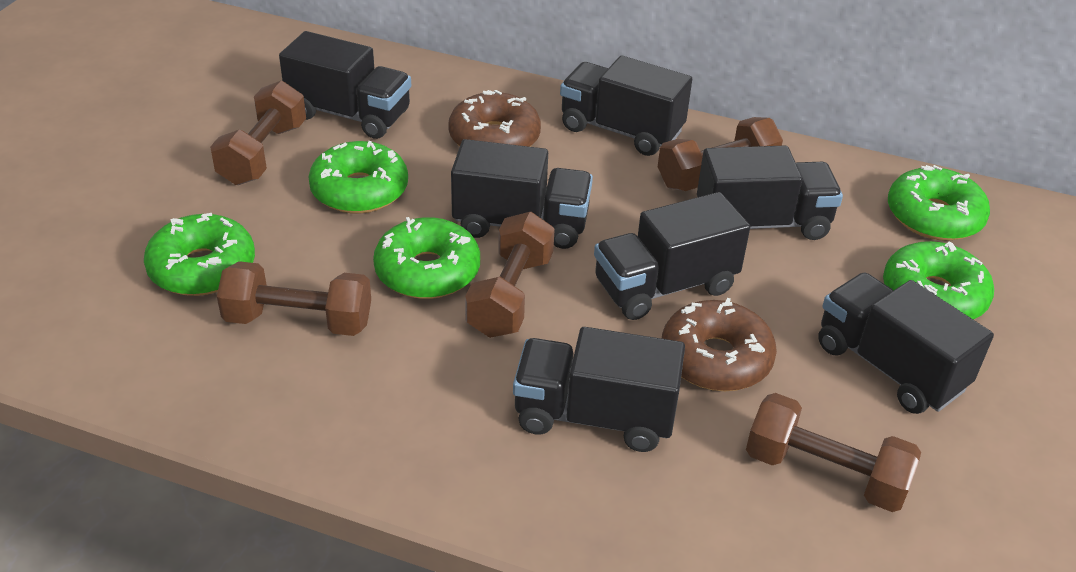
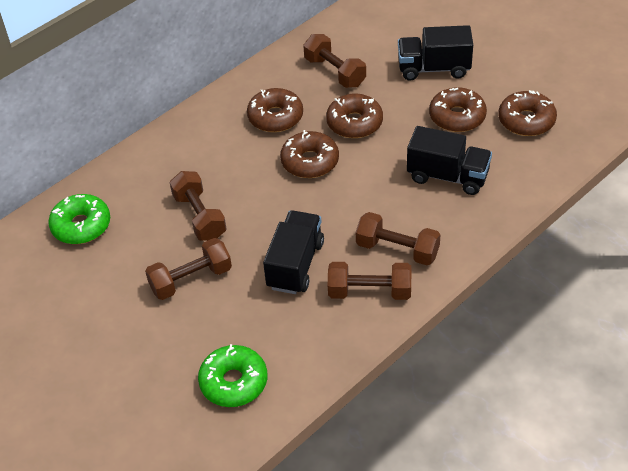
black truck: 7 -> 3
brown donut: 2 -> 5
green donut: 5 -> 2

